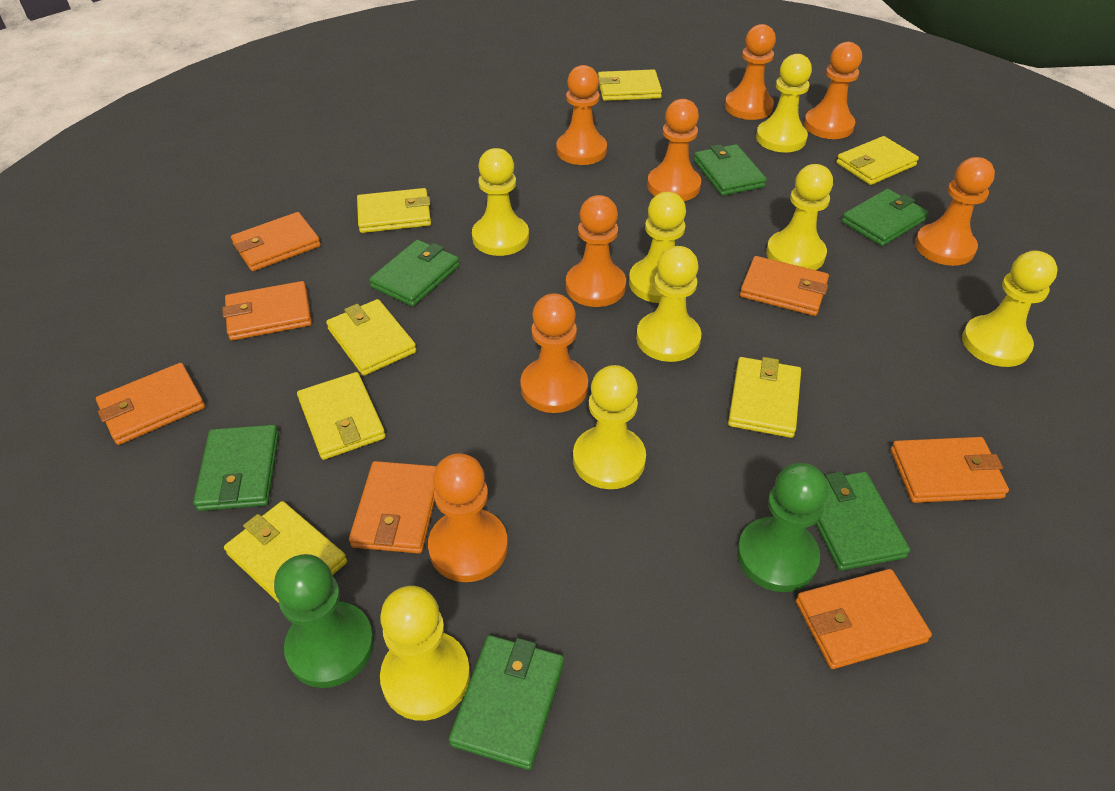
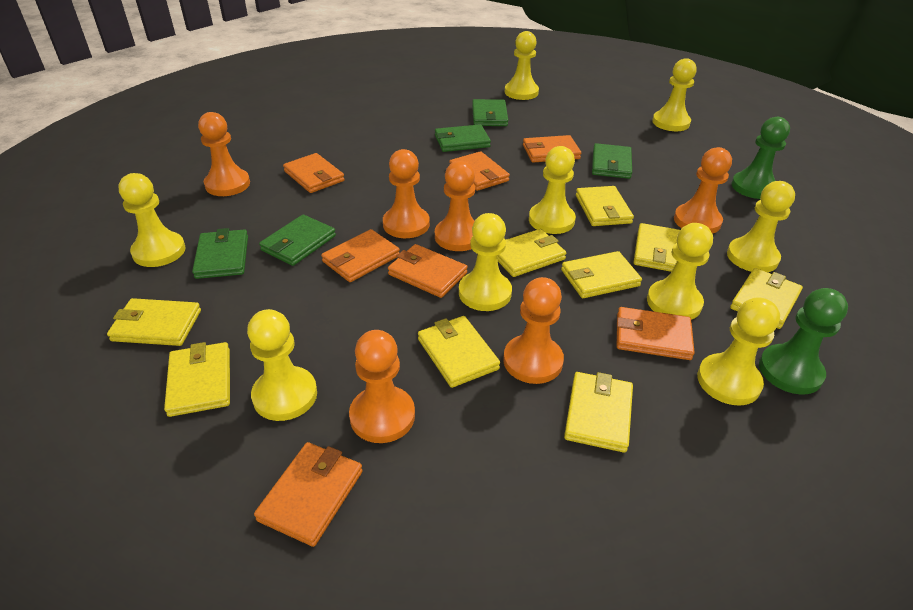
green wallet: 6 -> 5
orange pawn: 8 -> 6
yellow pawn: 8 -> 9
yellow wallet: 7 -> 9

